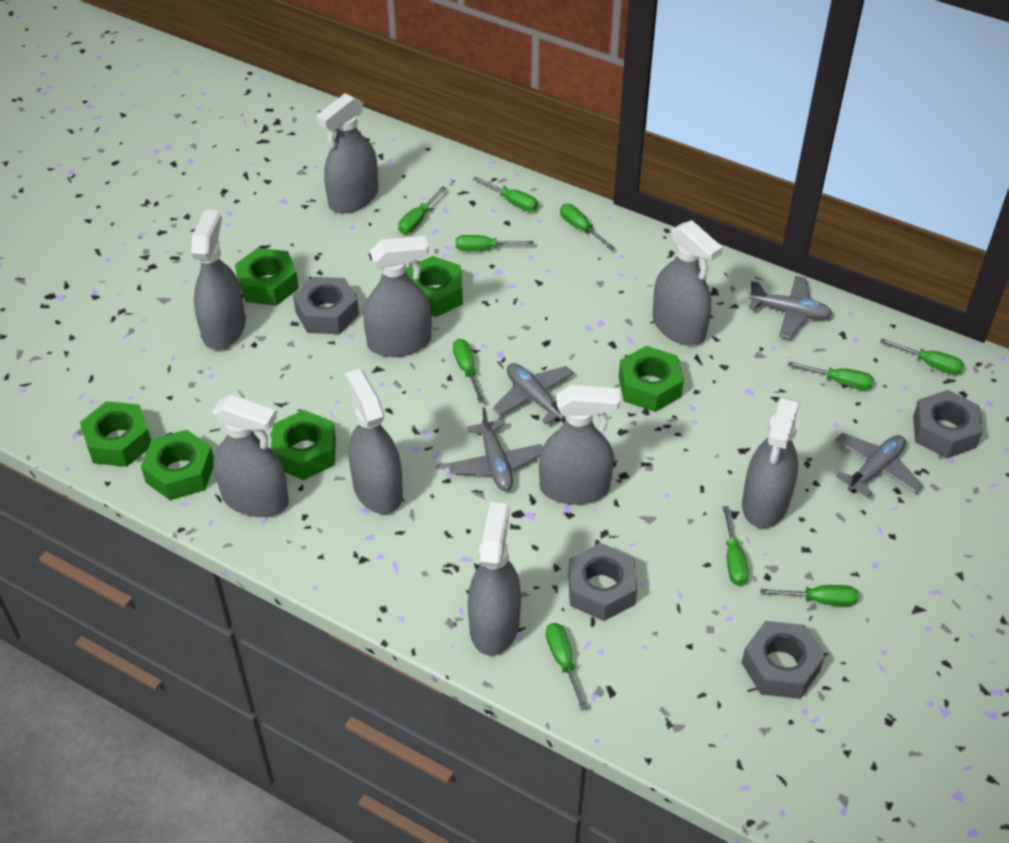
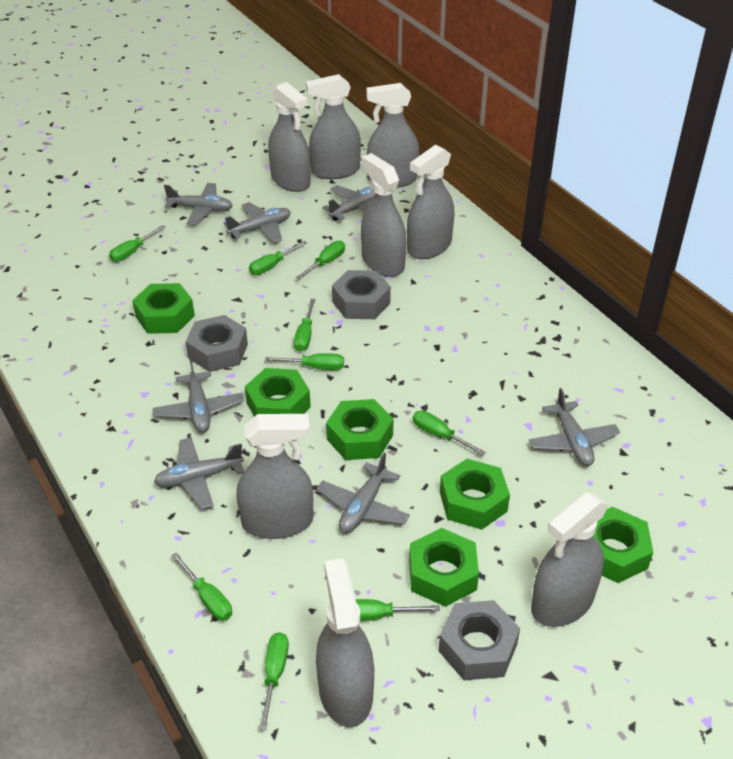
green screwdriver: 10 -> 9
grey nut: 4 -> 3
grey plane: 4 -> 7
grey spray bottle: 9 -> 8

